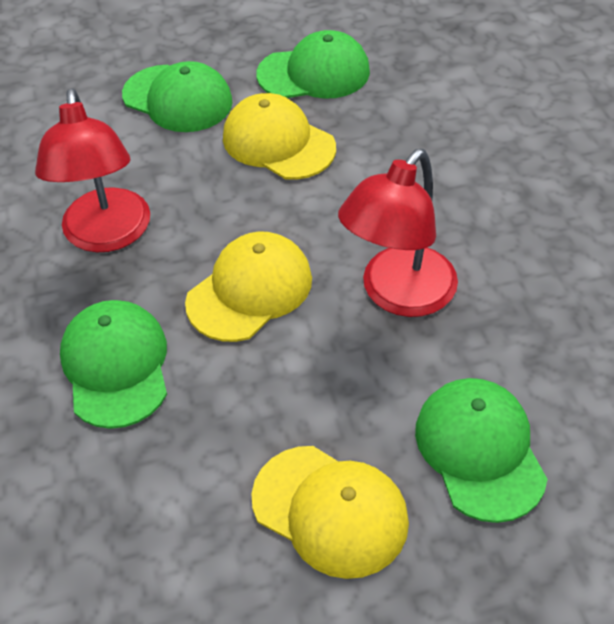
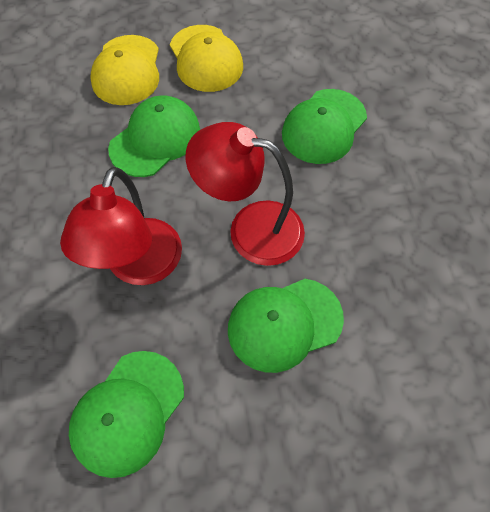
yellow cap: 3 -> 2

